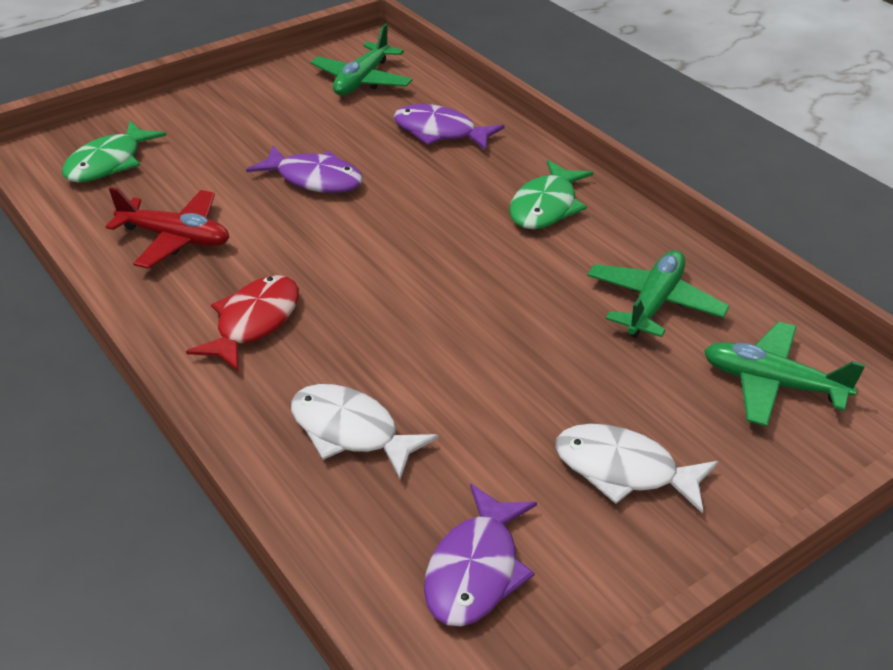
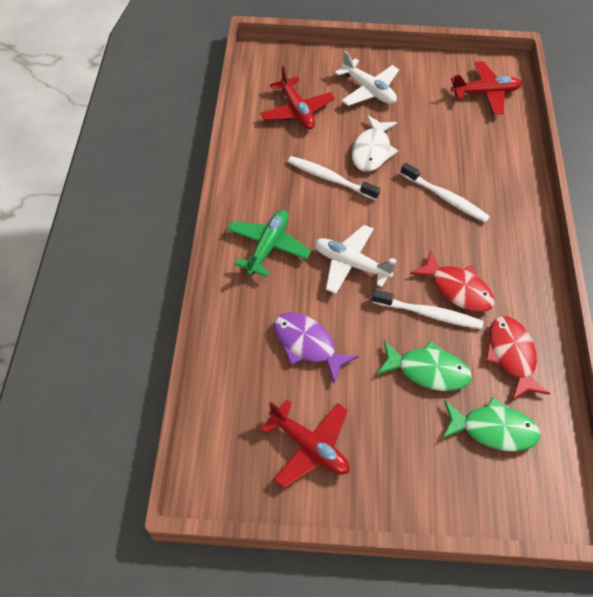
green plane: 3 -> 1
purple fish: 3 -> 1
red fish: 1 -> 2
red plane: 1 -> 3
white fish: 2 -> 1
white plane: 0 -> 2
white toothbrush: 0 -> 3

